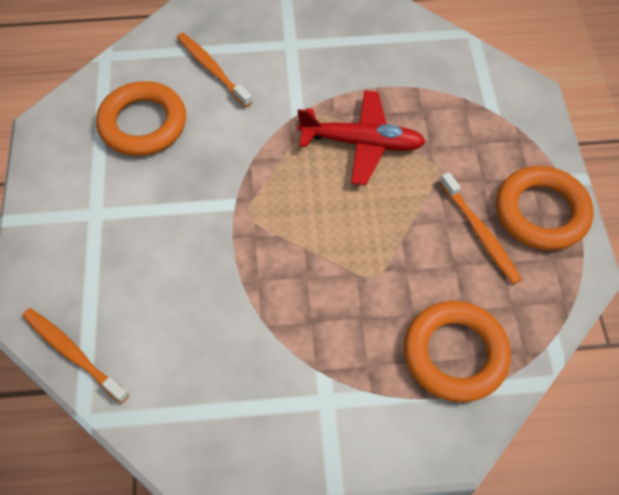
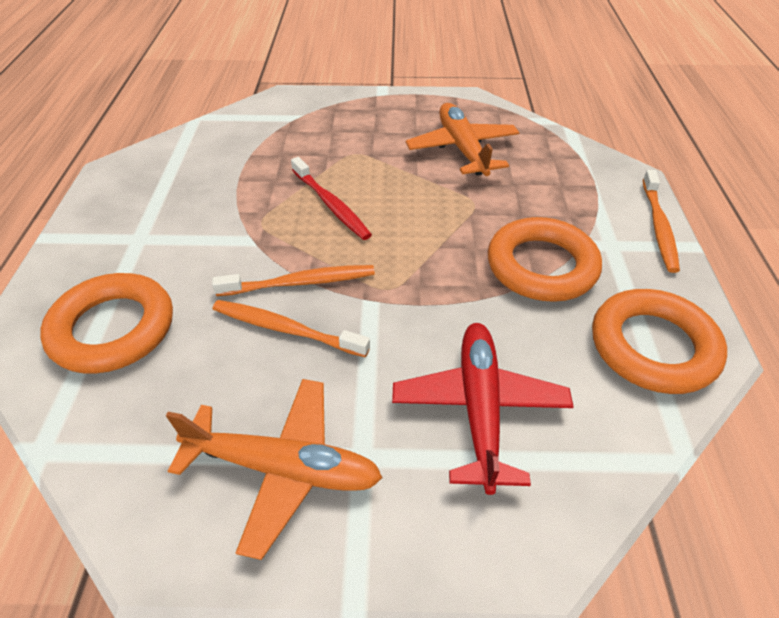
orange plane: 0 -> 2
red toothbrush: 0 -> 1

